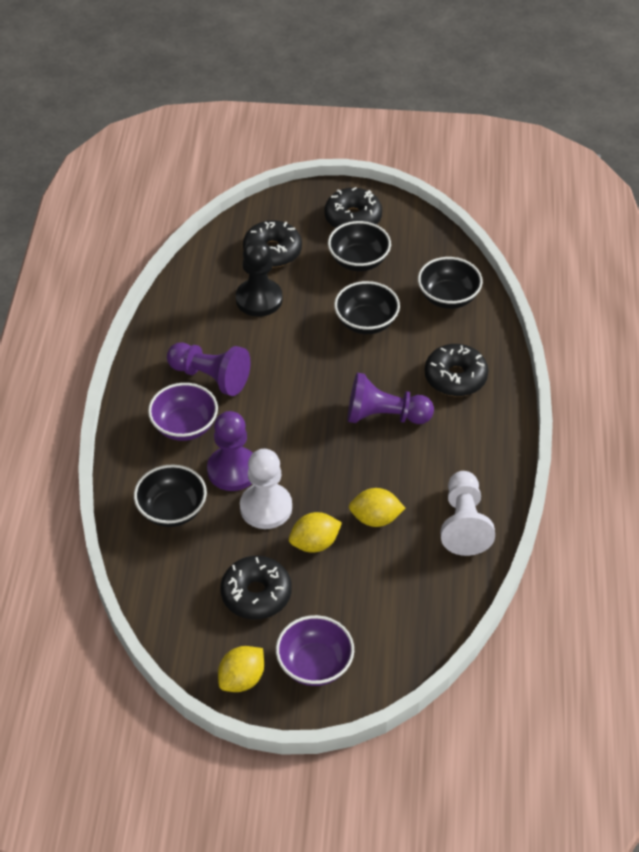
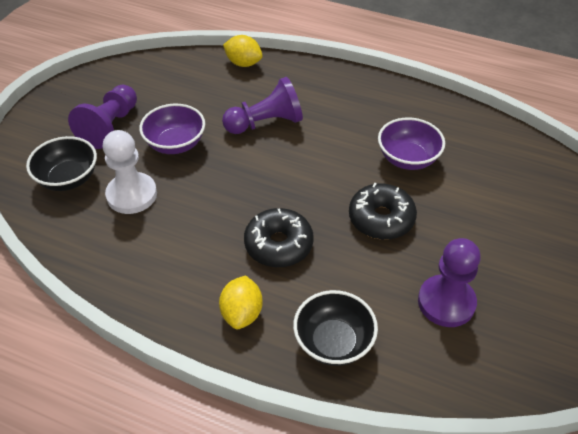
black bowl: 4 -> 2
black donut: 4 -> 2
black pawn: 1 -> 0
white pawn: 2 -> 1
yellow lemon: 3 -> 2

